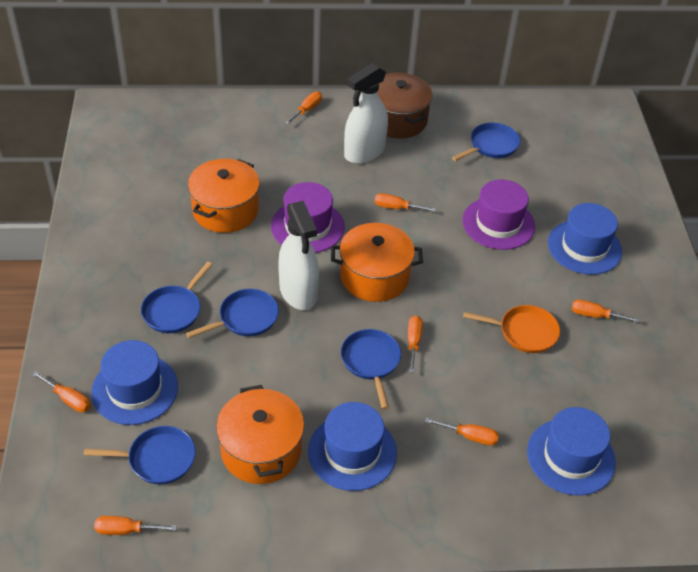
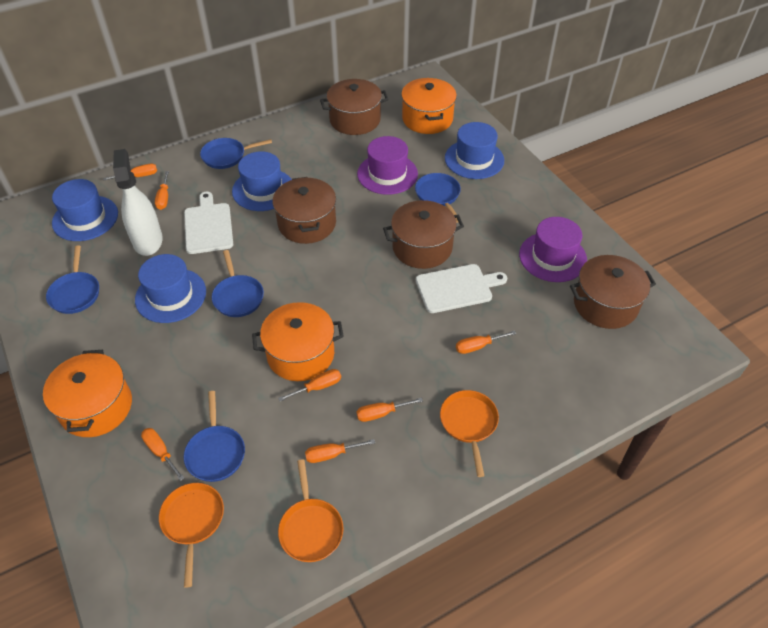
brown pot: 1 -> 4
orange pan: 1 -> 3
white cutting board: 0 -> 2
white spray bottle: 2 -> 1

